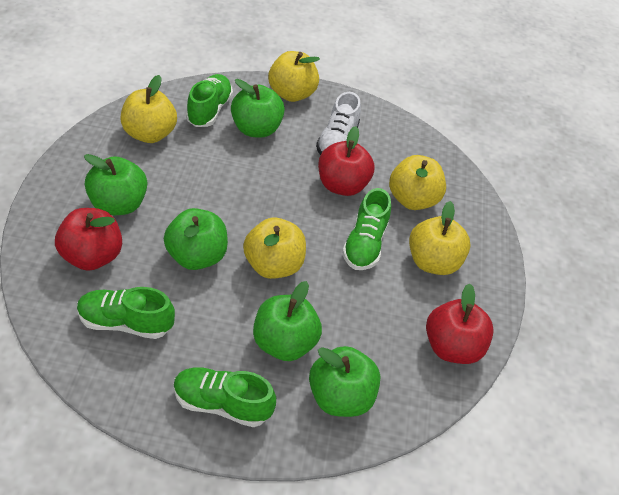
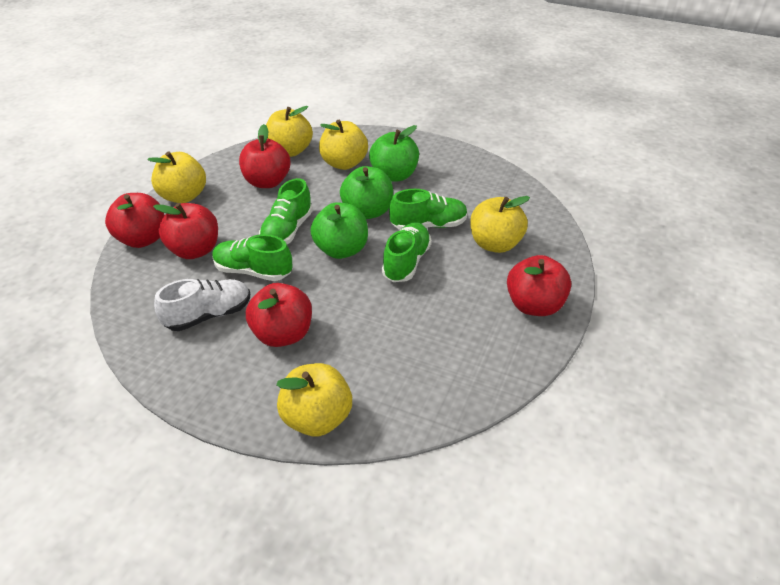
green apple: 5 -> 3
red apple: 3 -> 5

